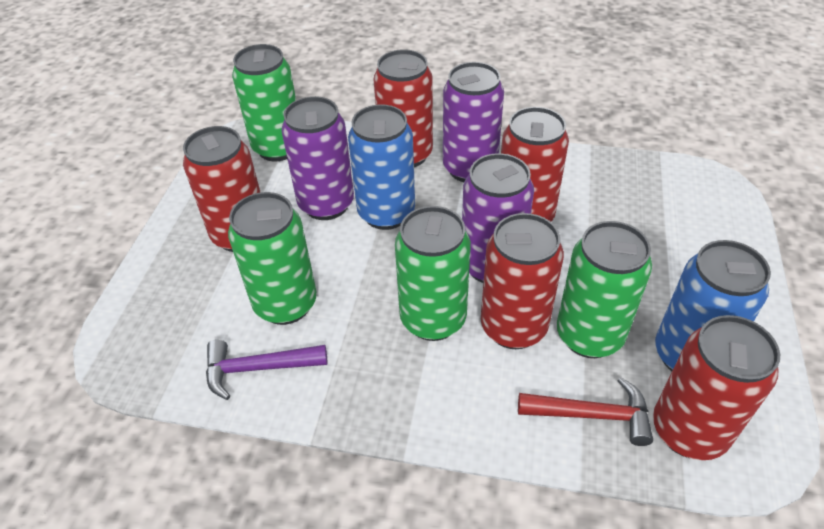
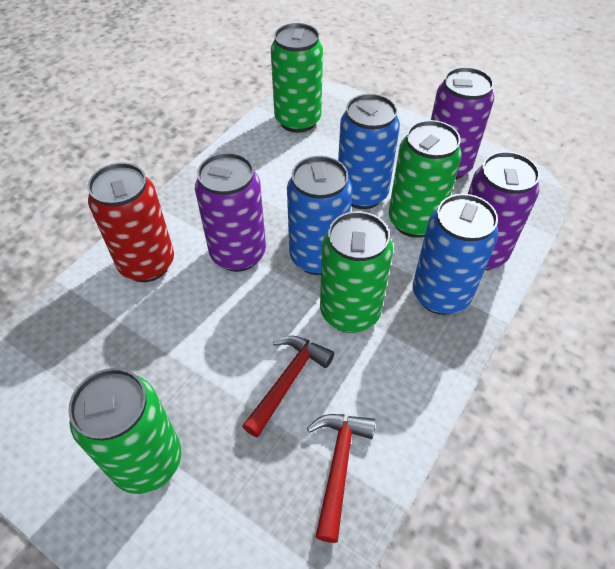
blue can: 2 -> 3
purple hammer: 1 -> 0
red can: 5 -> 1
red hammer: 1 -> 2

